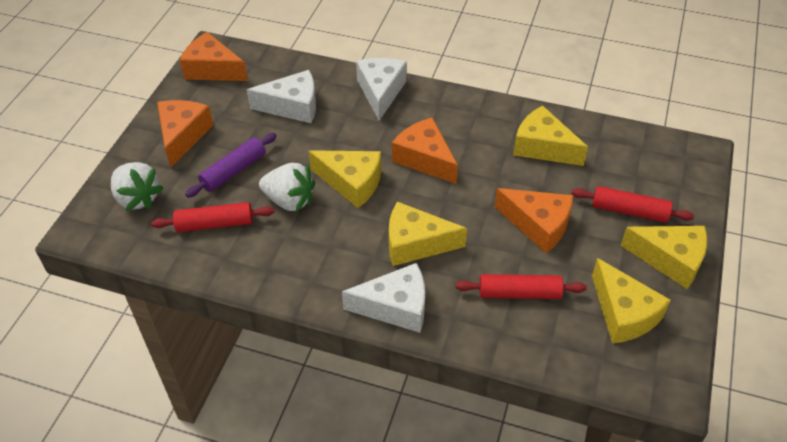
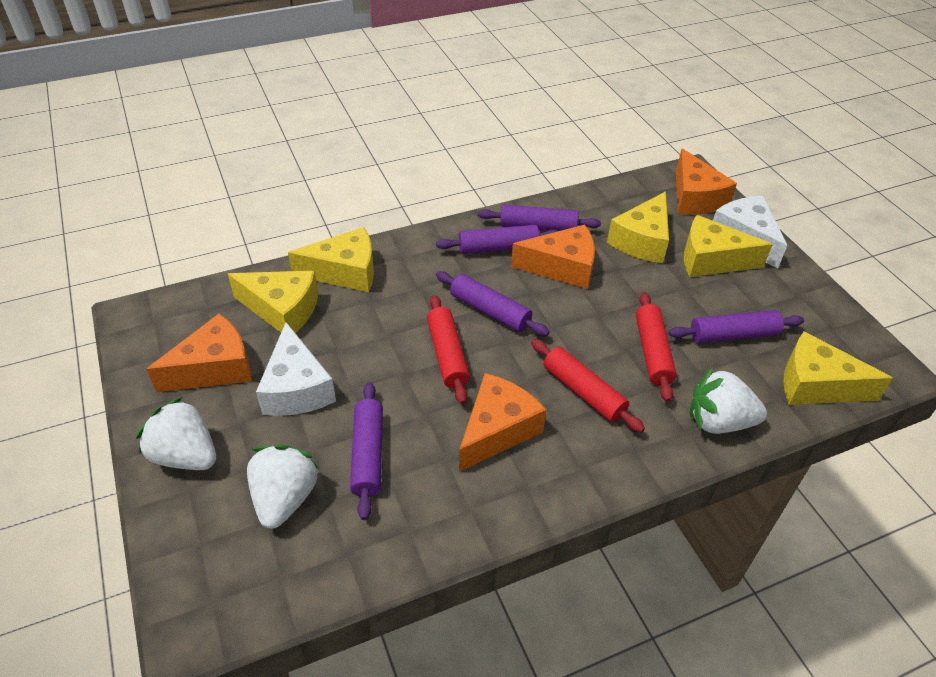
purple rolling pin: 1 -> 5
white cheese: 3 -> 2
white strawberry: 2 -> 3

